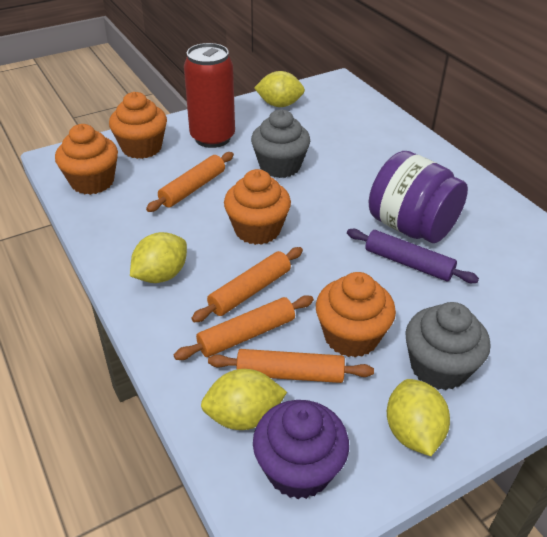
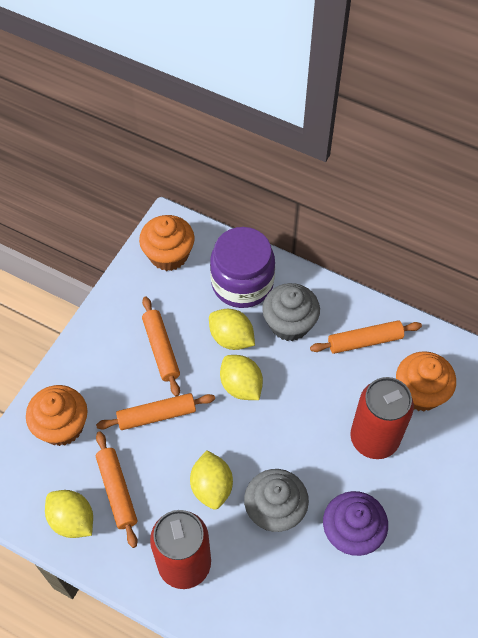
orange cupcake: 4 -> 3
purple rolling pin: 1 -> 0
red can: 1 -> 2

